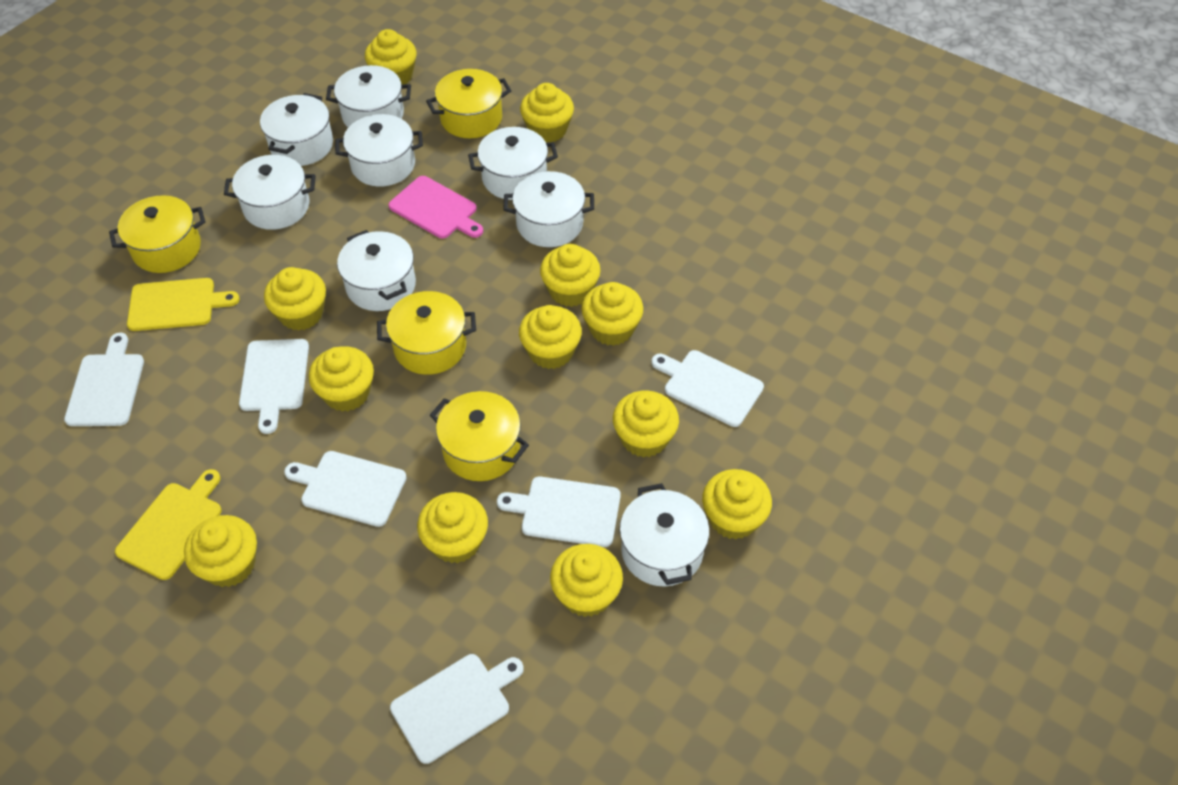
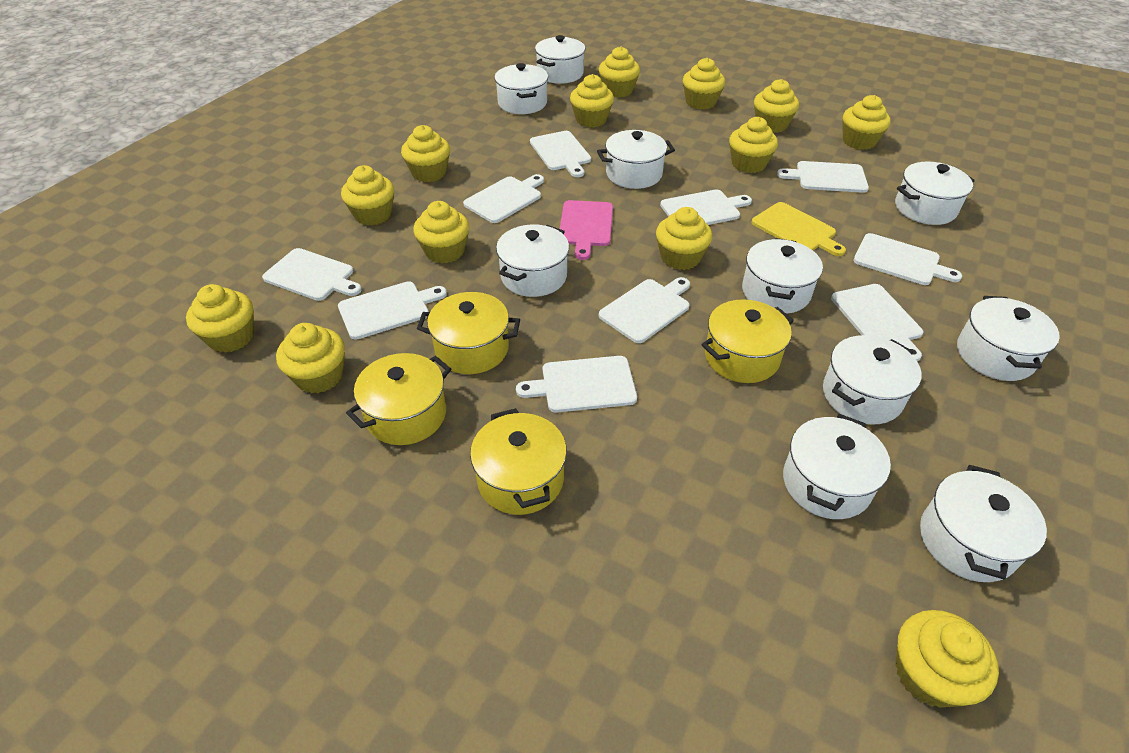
white cutting board: 6 -> 10
white pot: 8 -> 10
yellow cupcake: 12 -> 13
yellow cutting board: 2 -> 1

